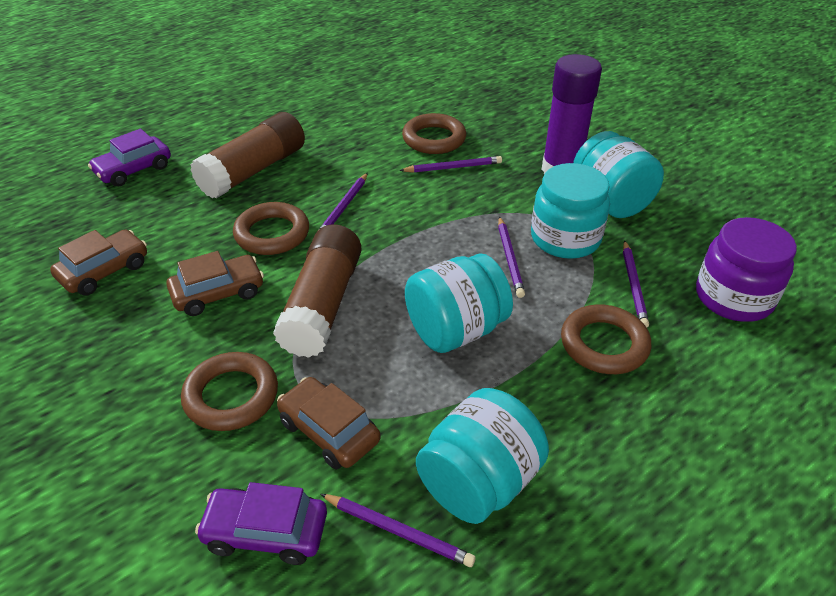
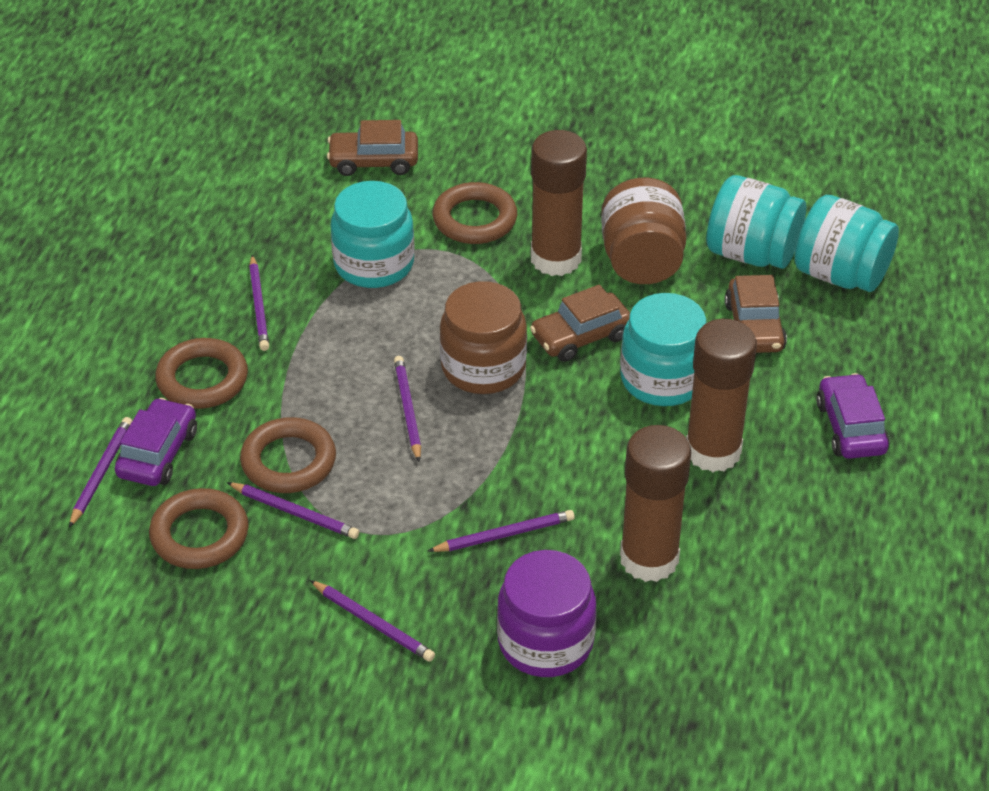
brown glue stick: 2 -> 3
brown jar: 0 -> 2
purple glue stick: 1 -> 0
purple pencil: 5 -> 6

